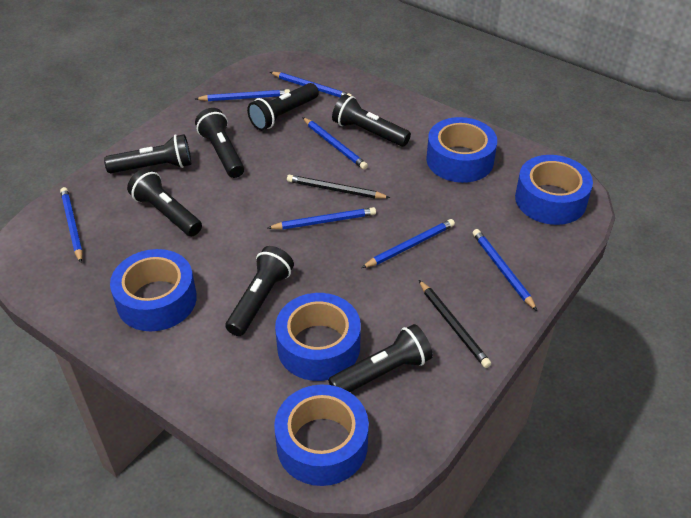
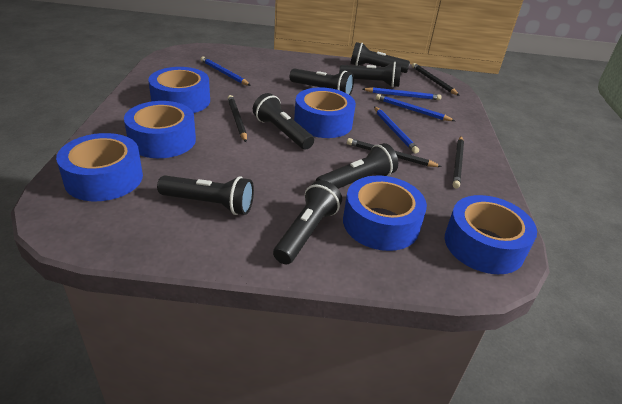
black pencil: 2 -> 4
blue pencil: 7 -> 4
blue tape: 5 -> 6

